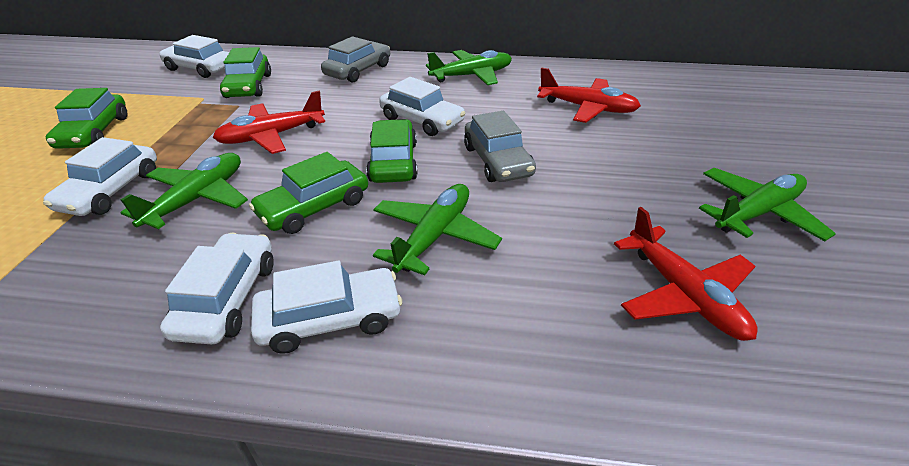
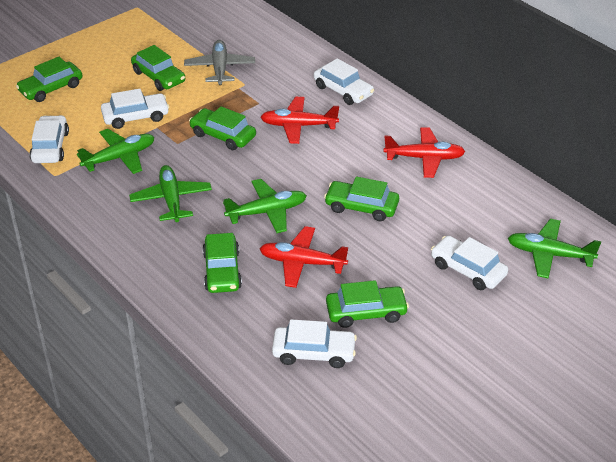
green car: 4 -> 6
grey car: 2 -> 0
grey plane: 0 -> 1

